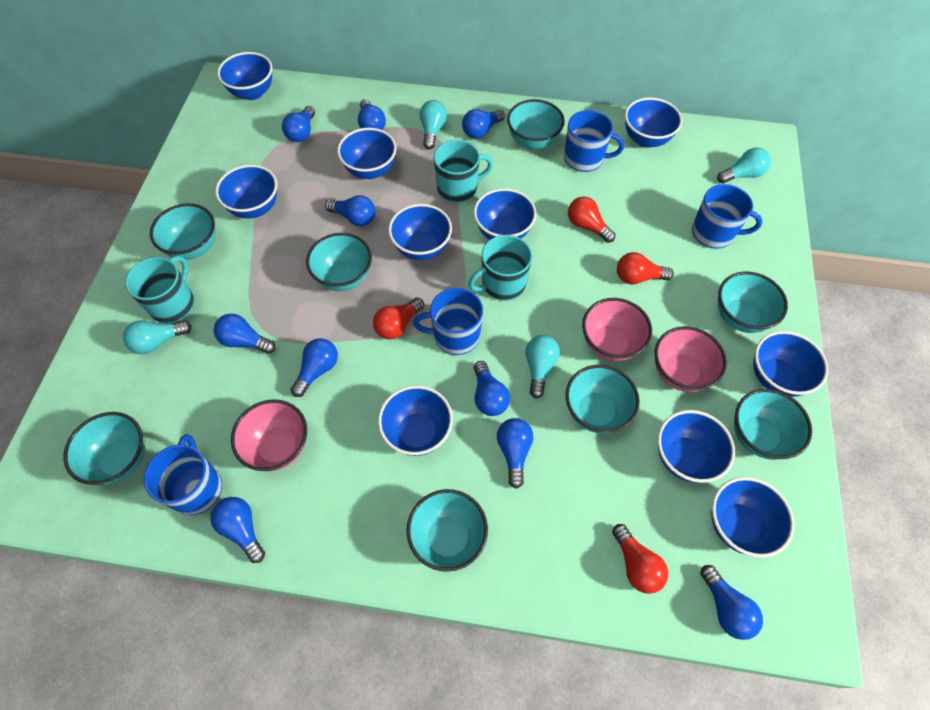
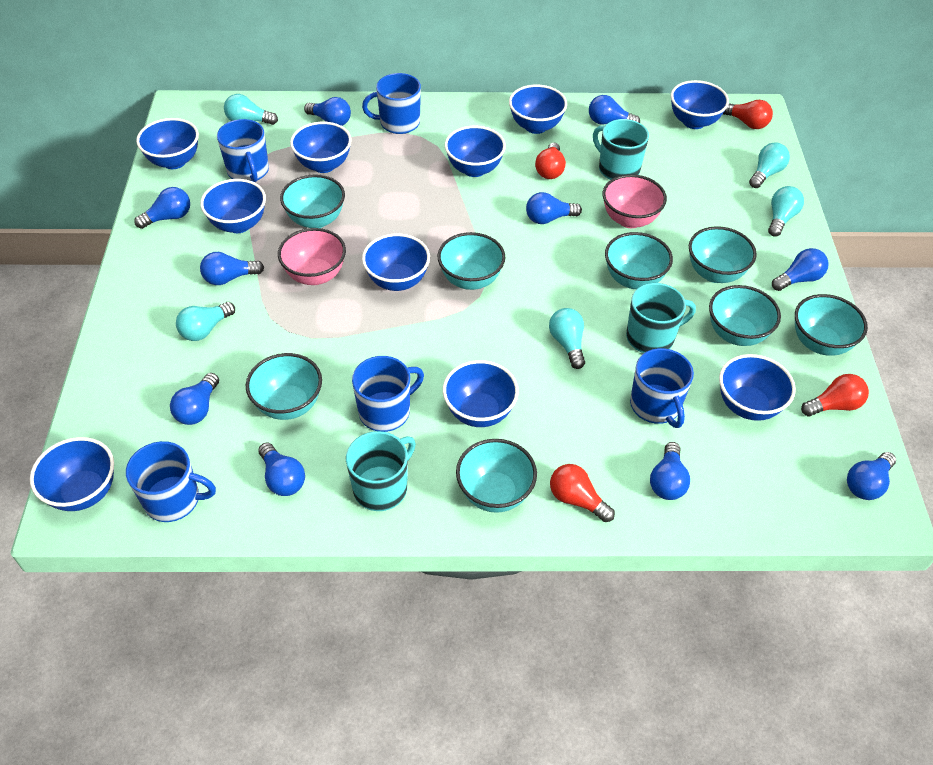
blue mug: 4 -> 5
pink bowl: 3 -> 2
turquoise light bulb: 4 -> 5

